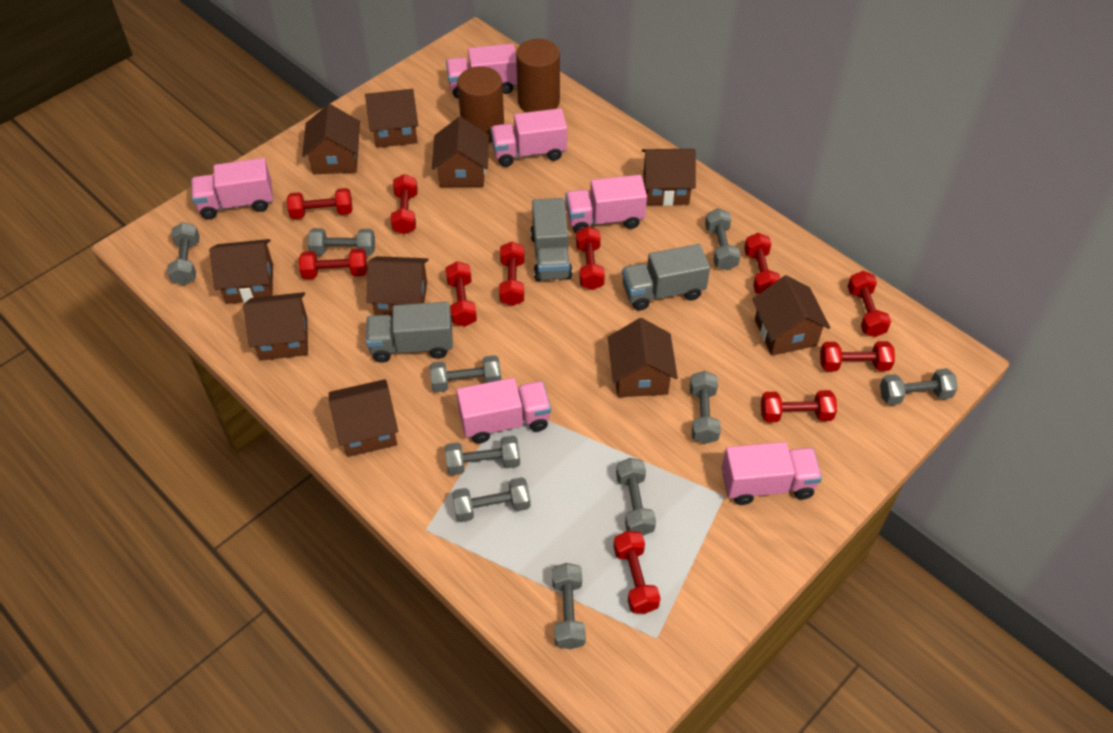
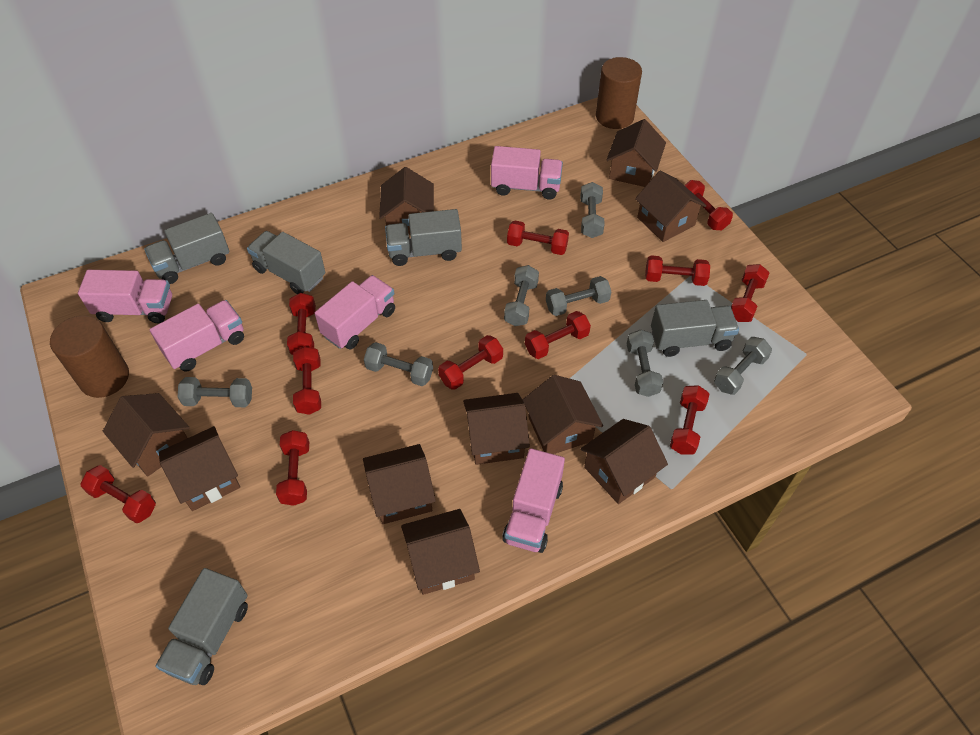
grey dumbbell: 10 -> 7
grey truck: 3 -> 5
pink truck: 6 -> 5

